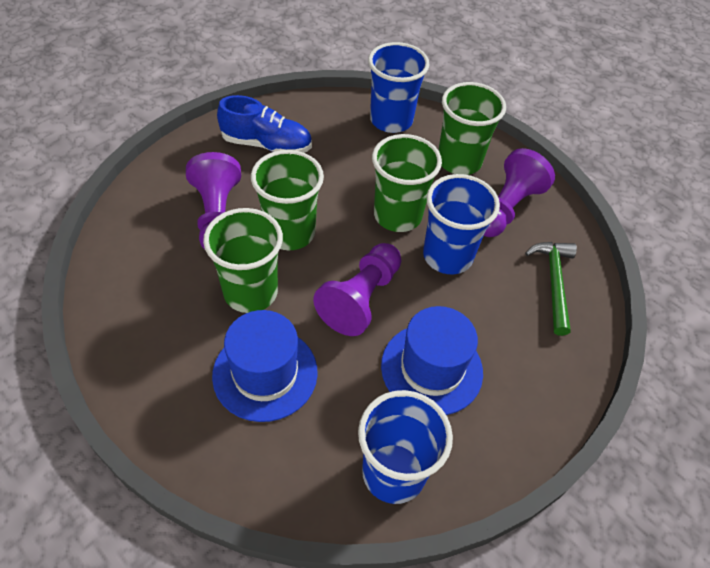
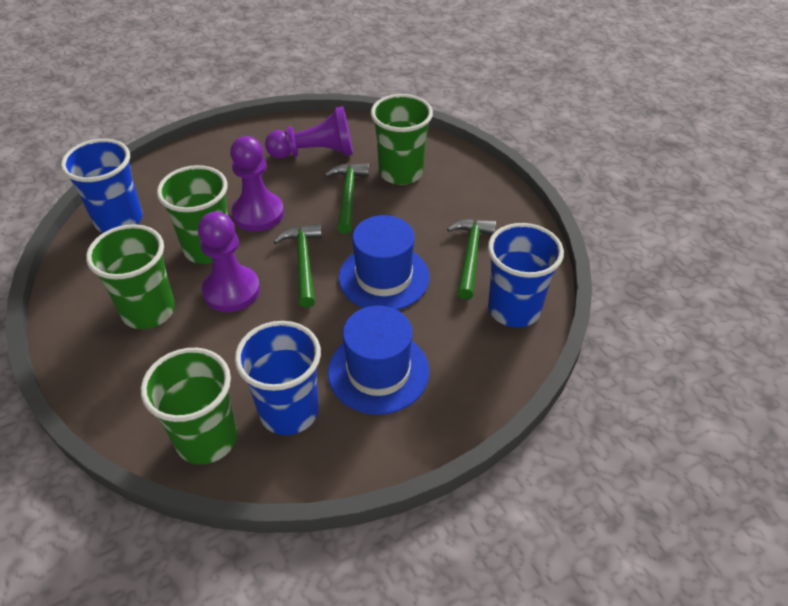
blue shoe: 1 -> 0
green hammer: 1 -> 3

